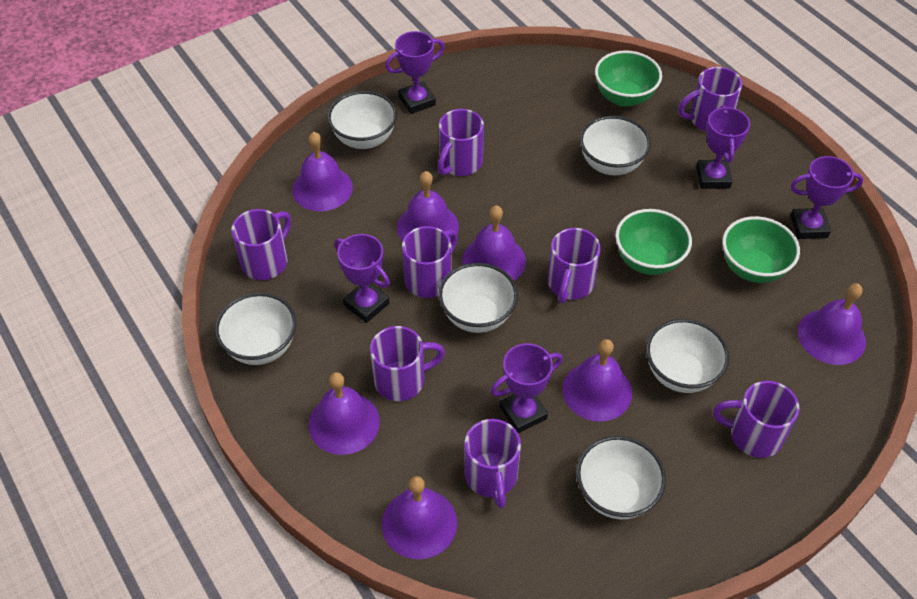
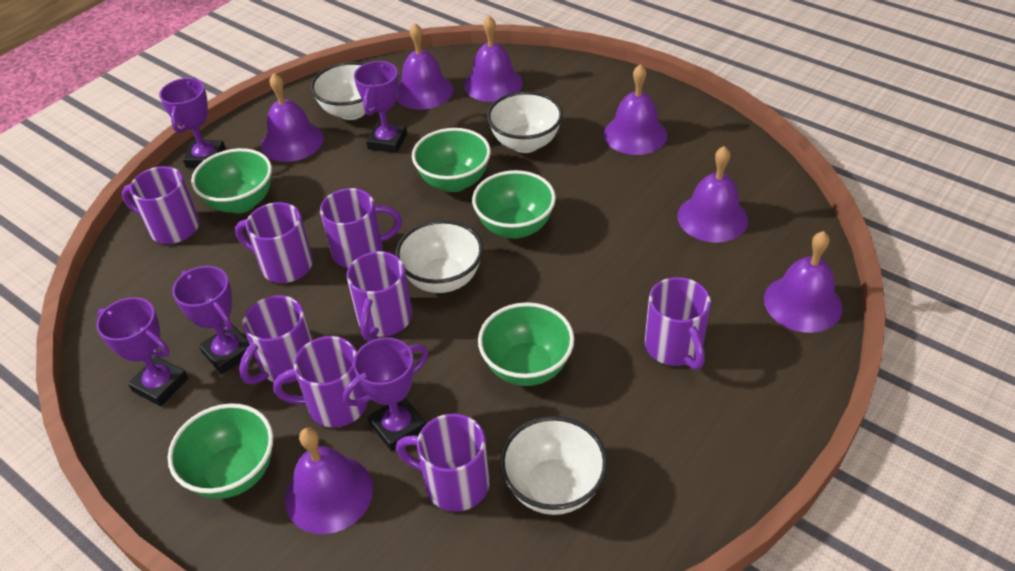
green bowl: 3 -> 5
white bowl: 6 -> 4

